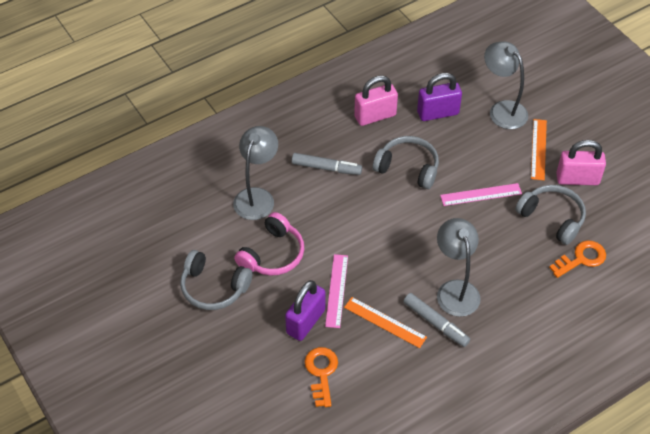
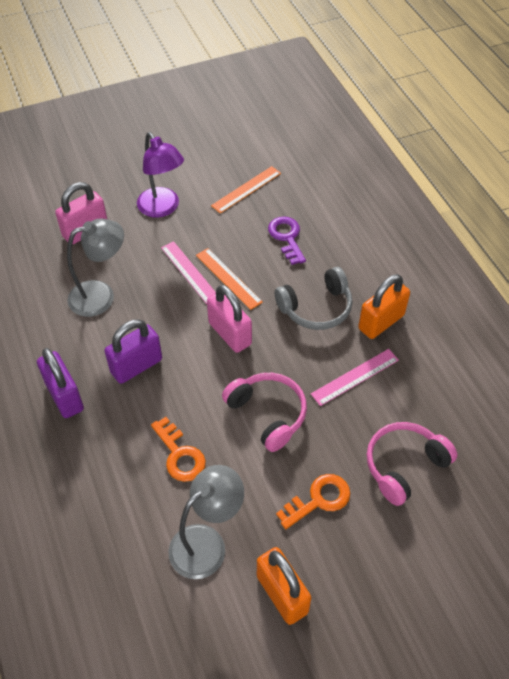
grey headphones: 3 -> 1
grey lamp: 3 -> 2
grey marker: 2 -> 0
orange padlock: 0 -> 2
pink headphones: 1 -> 2
purple key: 0 -> 1
purple lamp: 0 -> 1

